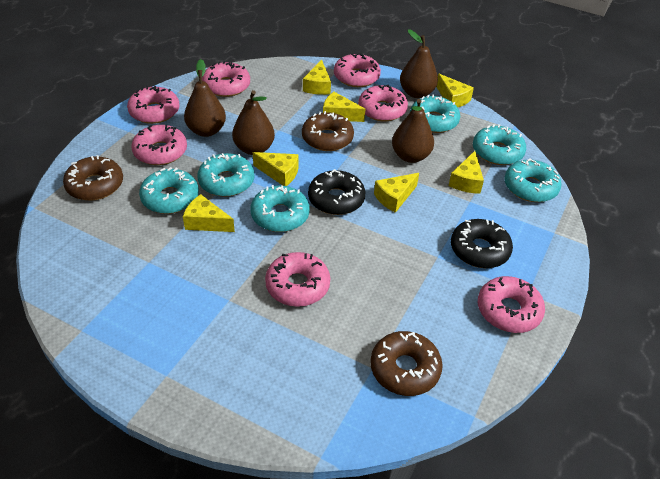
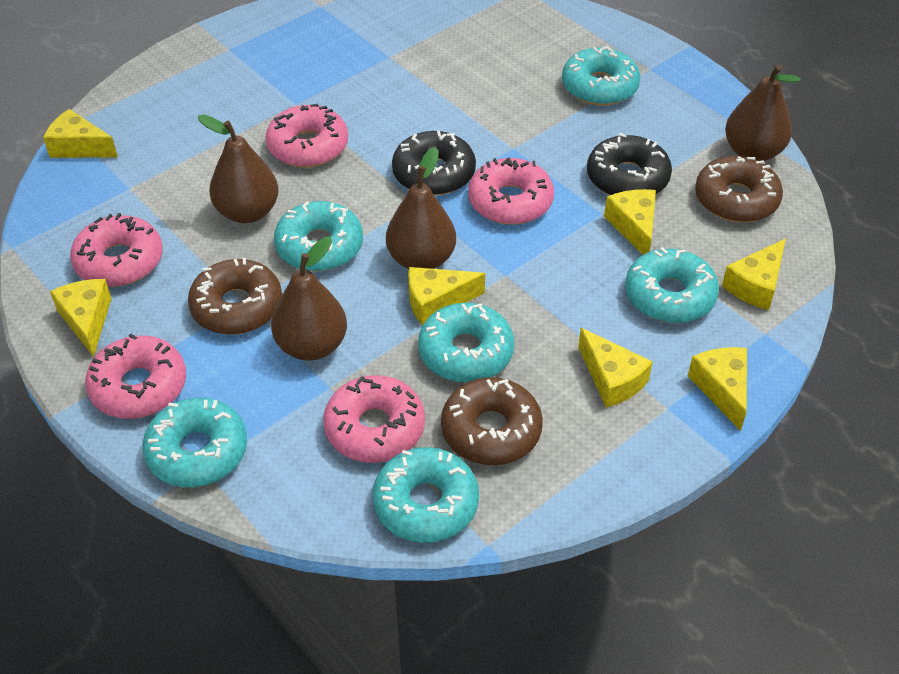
pink donut: 7 -> 5

